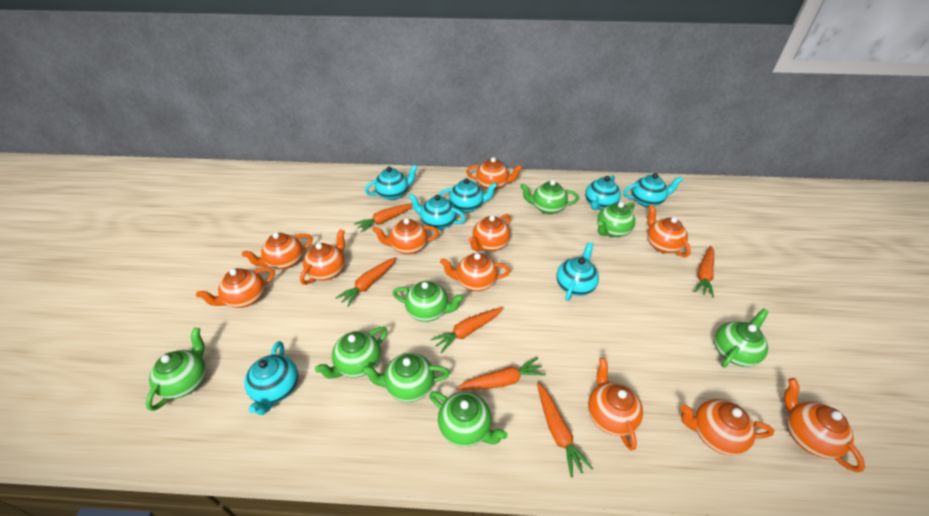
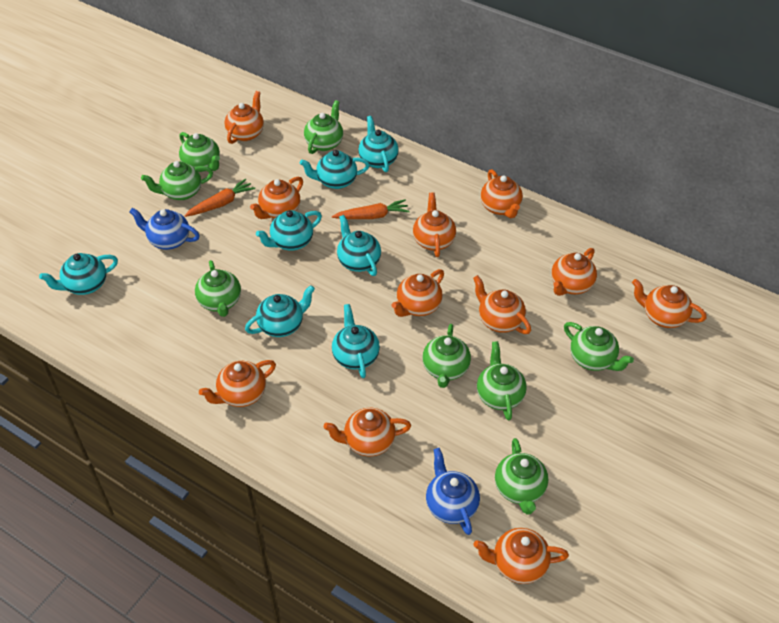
blue teapot: 0 -> 2
orange carrot: 6 -> 2

